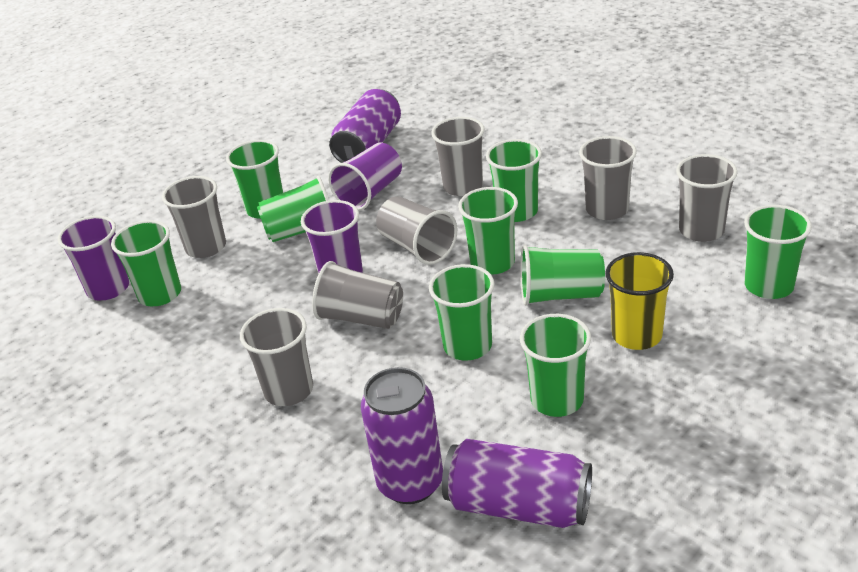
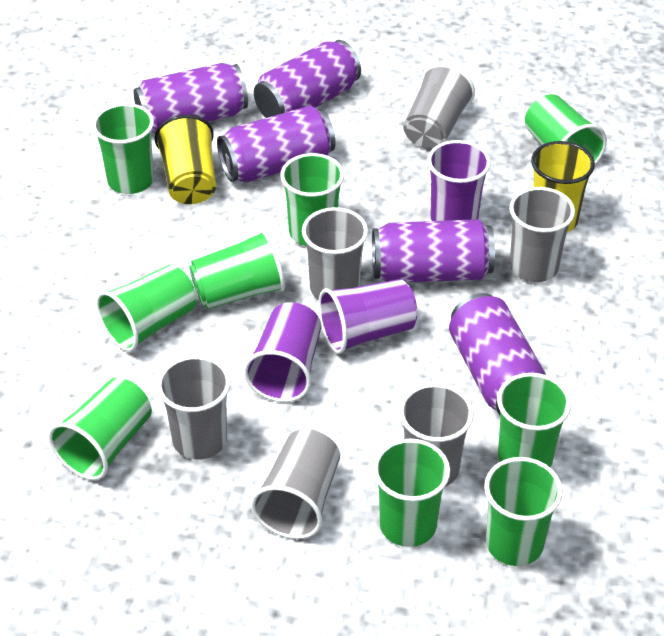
grey cup: 7 -> 6
purple can: 3 -> 5
yellow cup: 1 -> 2

